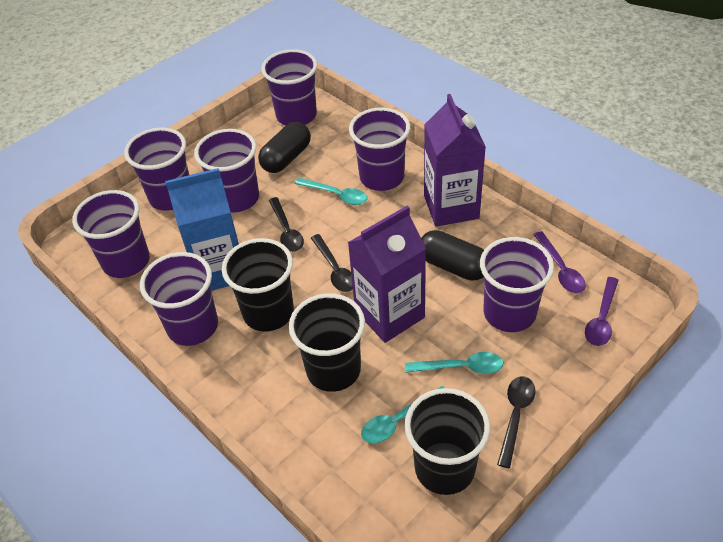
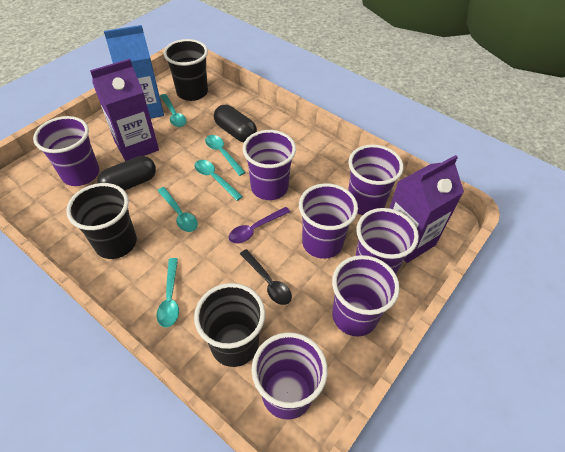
black spoon: 3 -> 1
purple spoon: 2 -> 1
turquoise spoon: 3 -> 5

